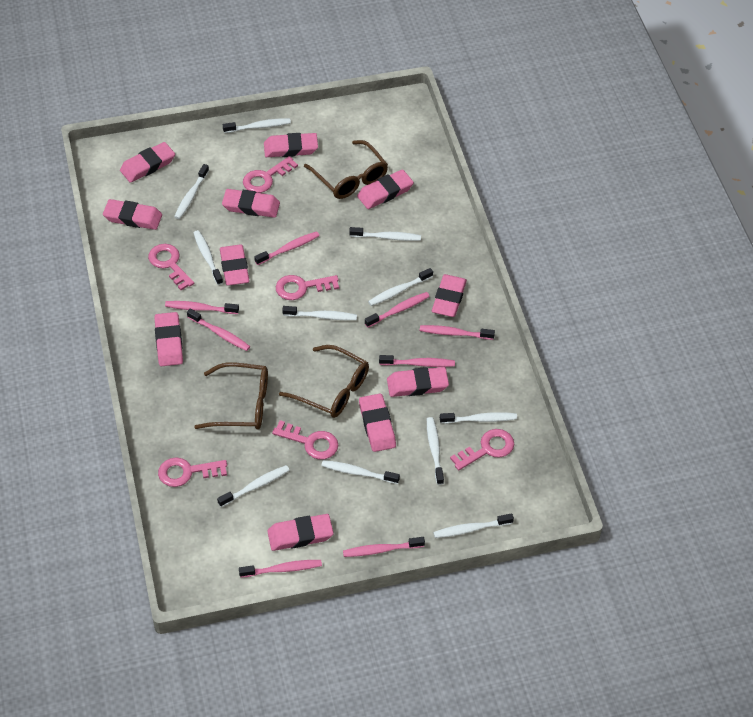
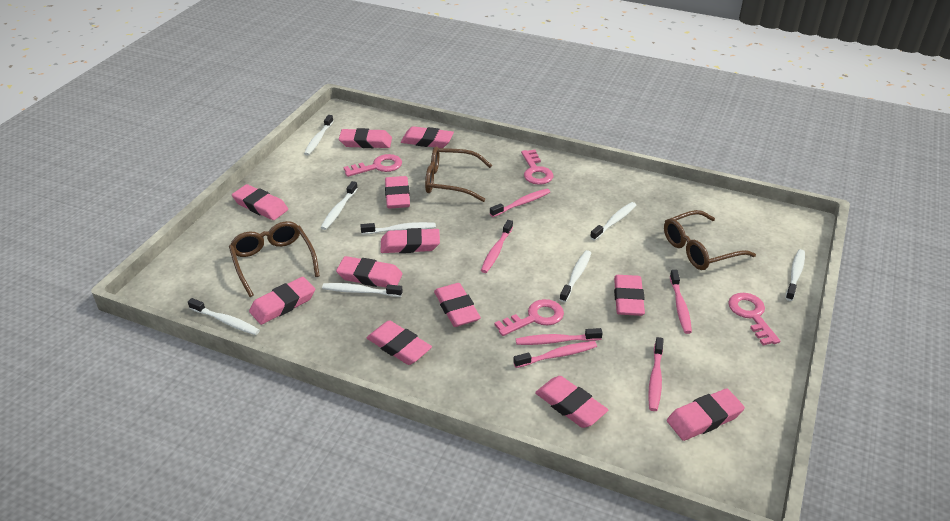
pink eraser: 11 -> 12
pink key: 6 -> 4
pink toothbrush: 8 -> 6
white toothbrush: 11 -> 8

